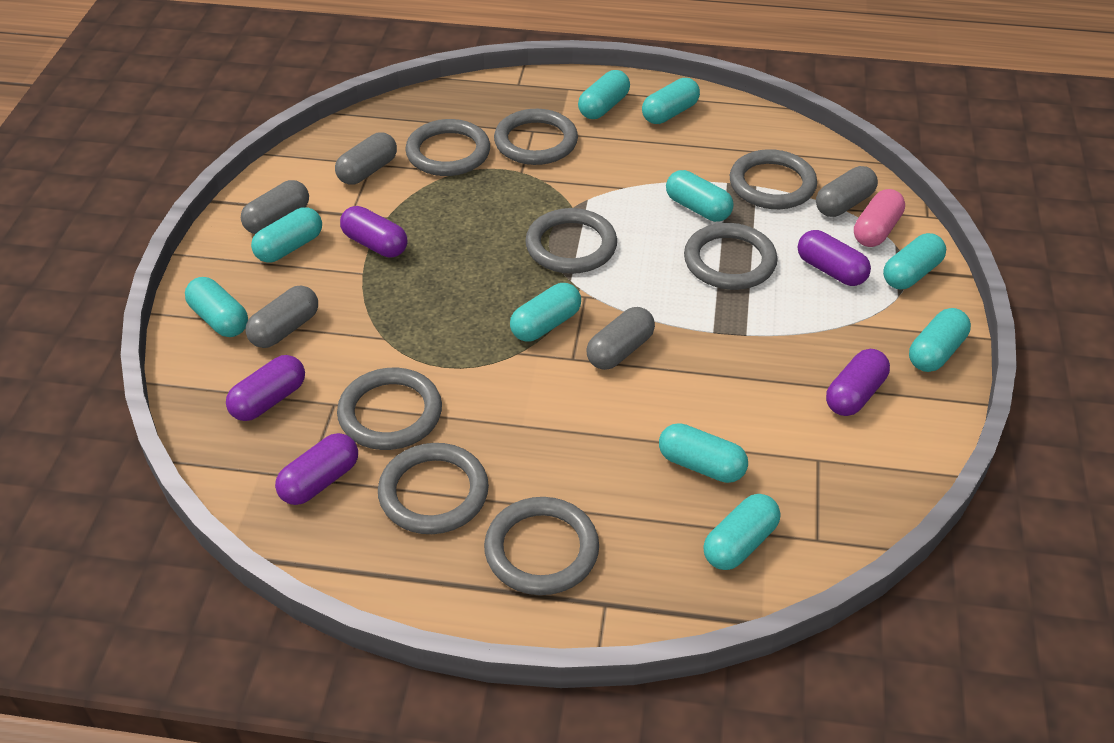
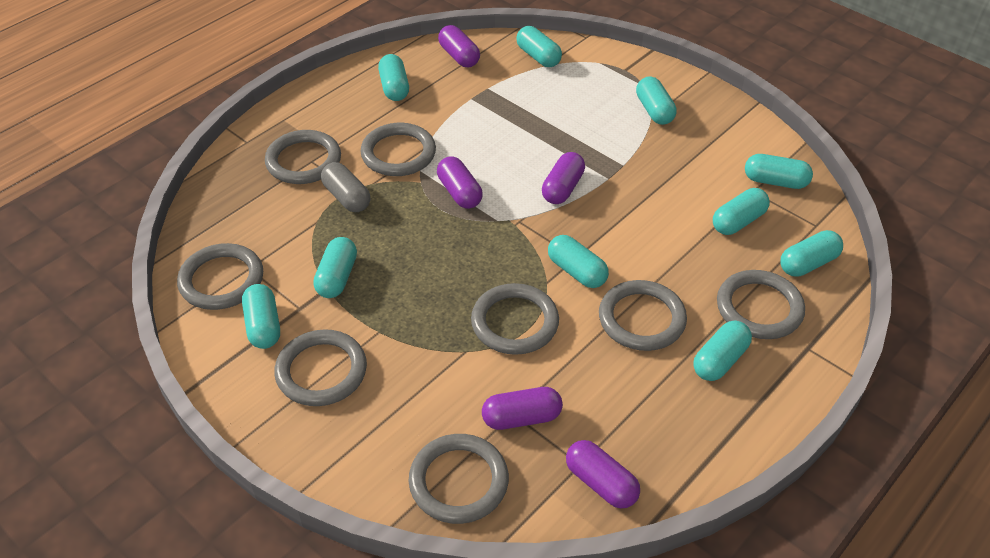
grey capsule: 5 -> 1
pink capsule: 1 -> 0

